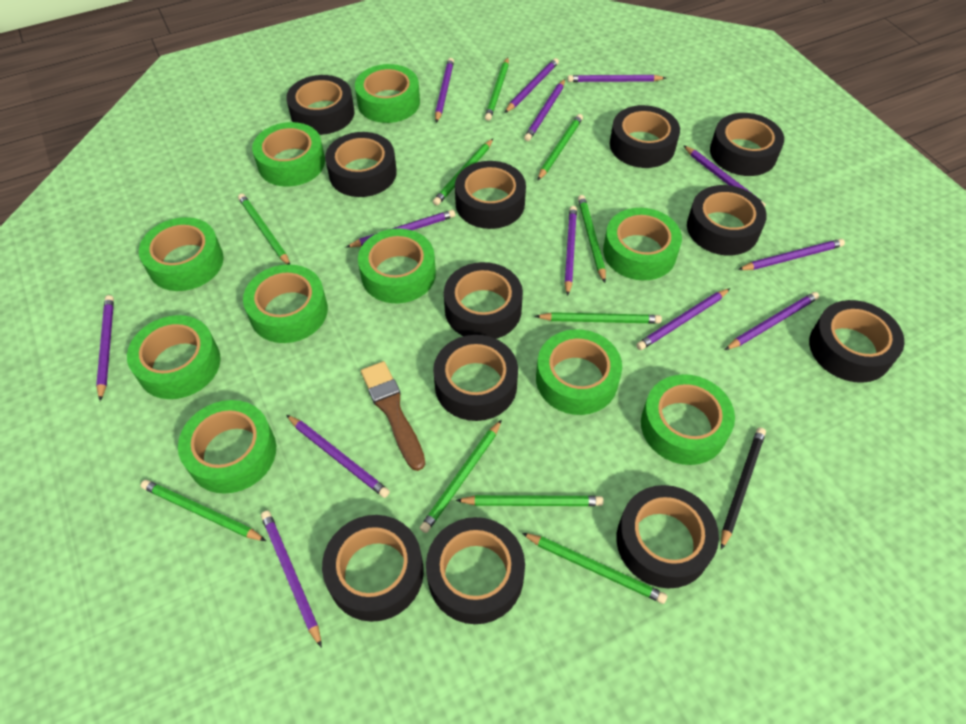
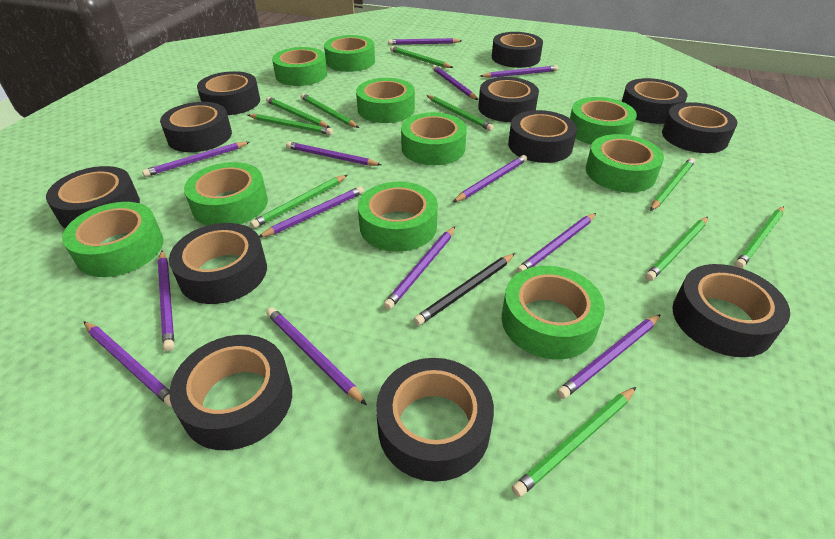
brown brush: 1 -> 0

